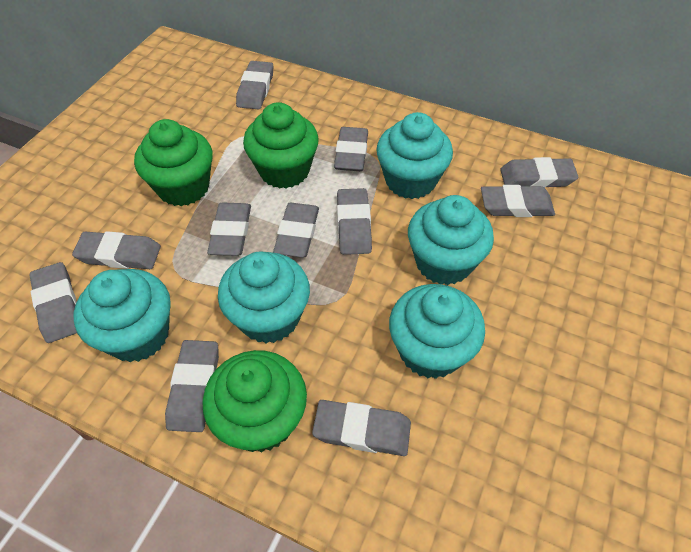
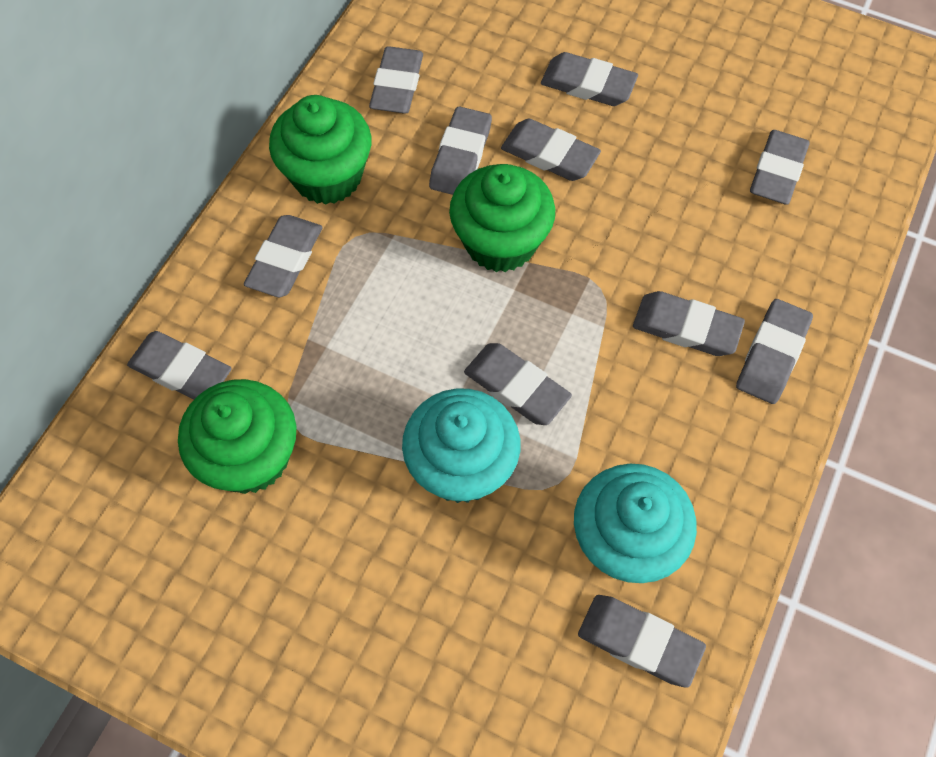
turquoise cupcake: 5 -> 2

